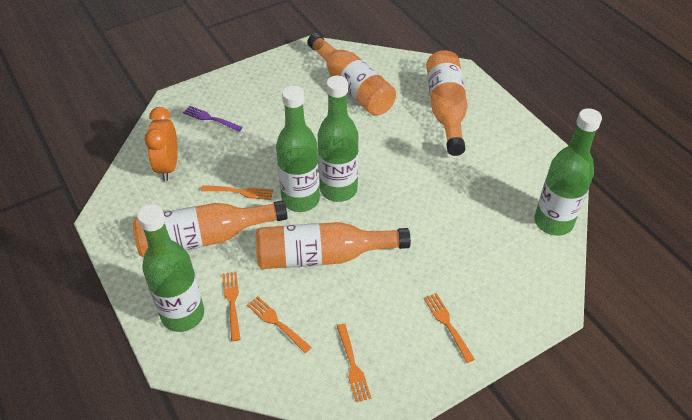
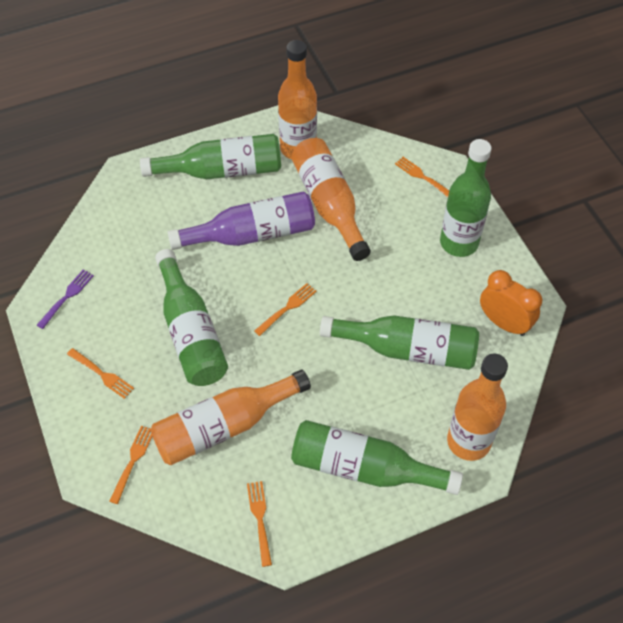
green bottle: 4 -> 5
purple bottle: 0 -> 1

